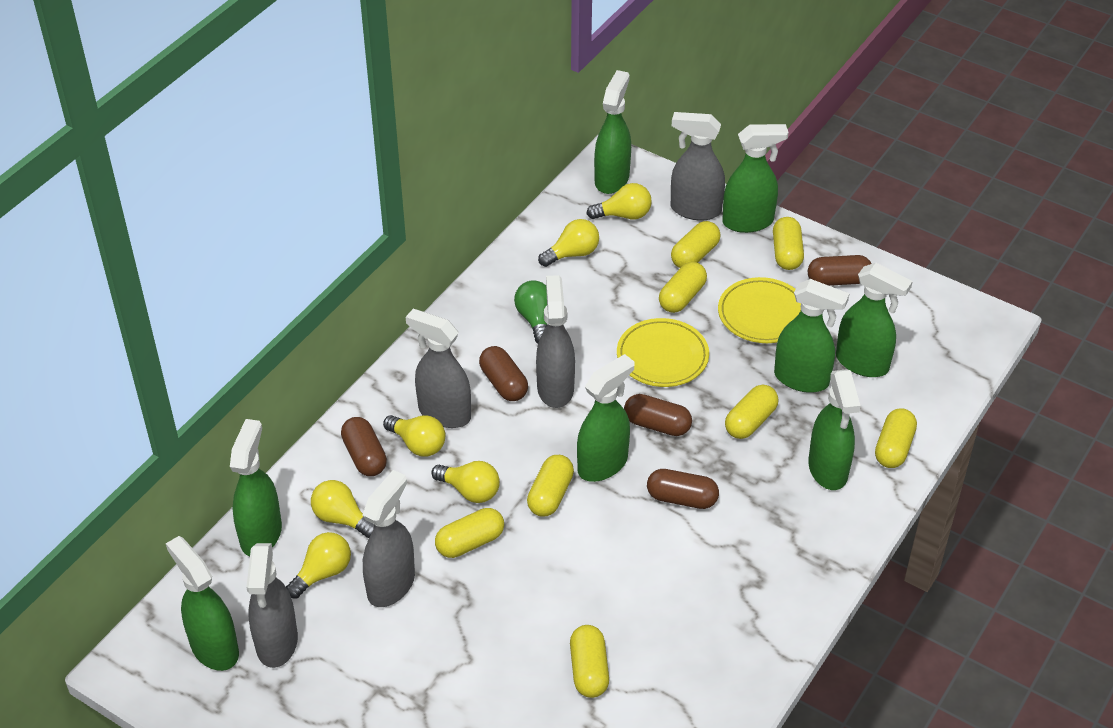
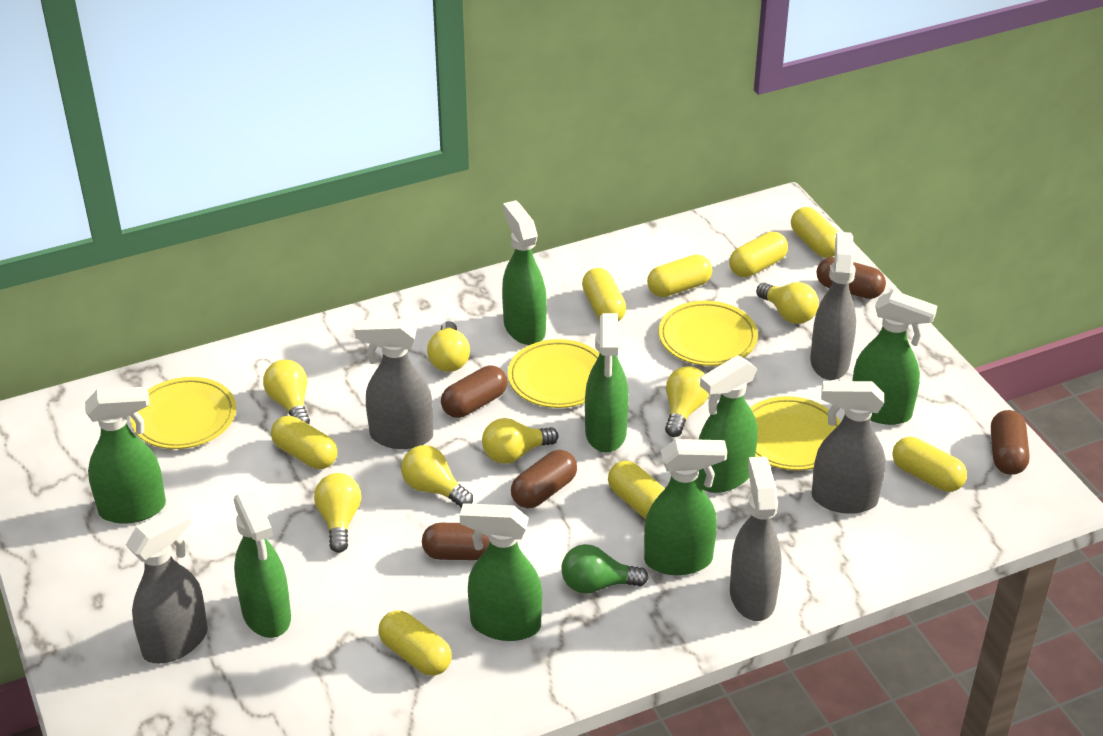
yellow light bulb: 6 -> 7
yellow plate: 2 -> 4

